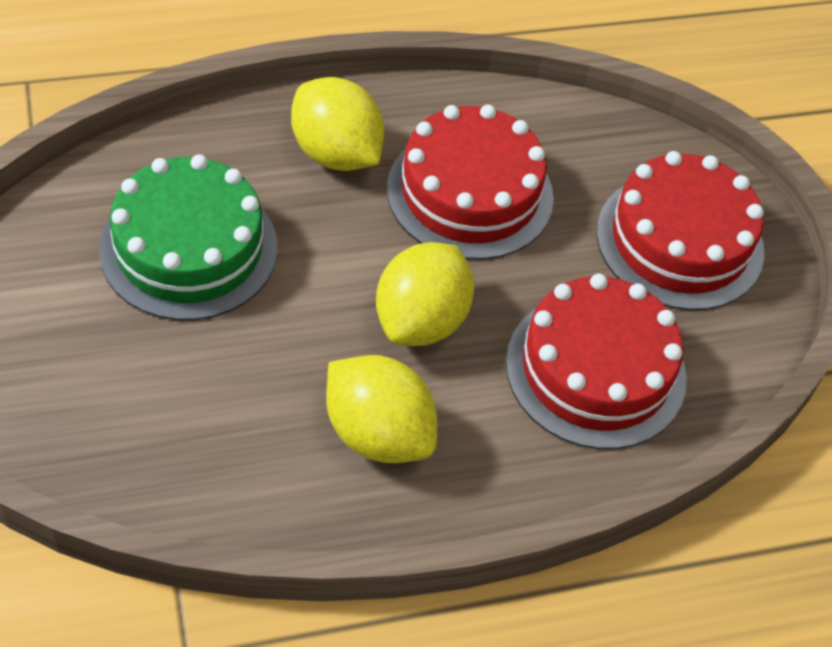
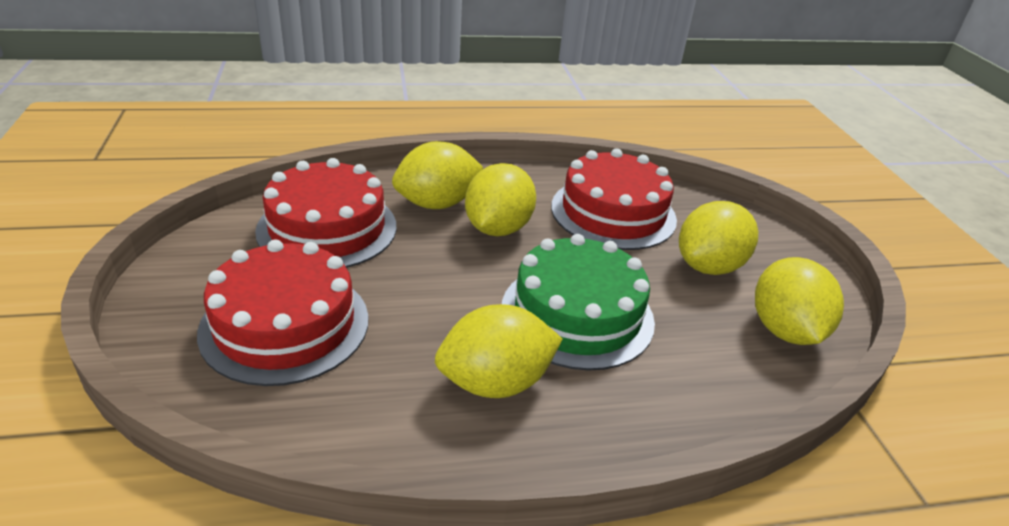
yellow lemon: 3 -> 5

